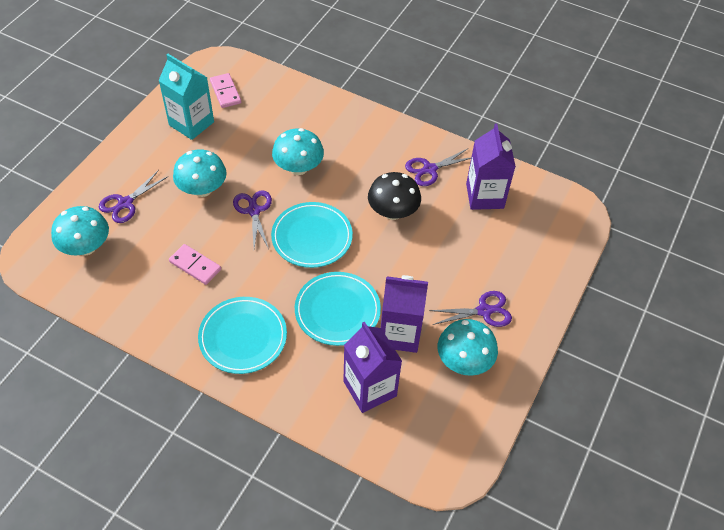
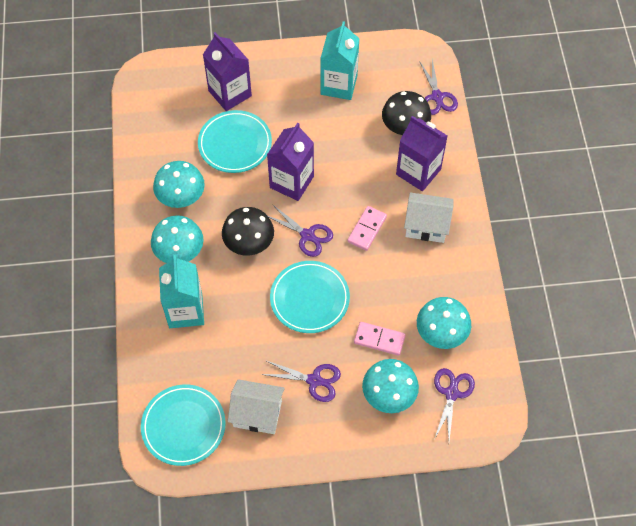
black mushroom: 1 -> 2
turquoise carton: 1 -> 2
white house: 0 -> 2

